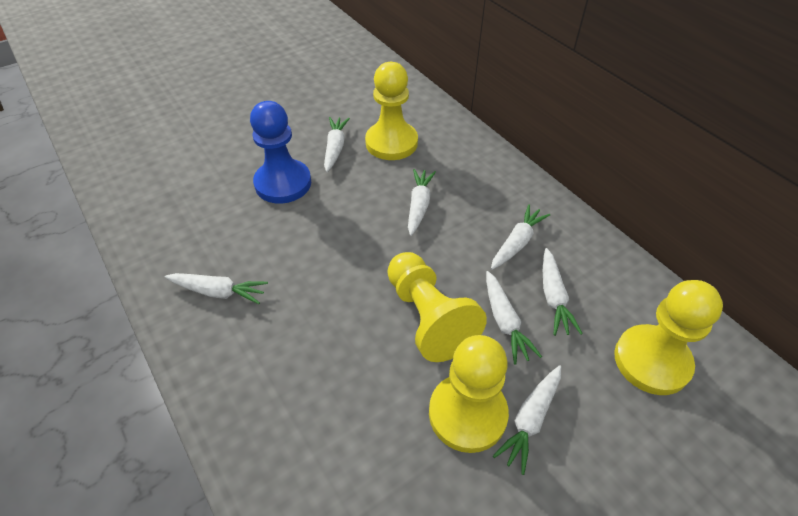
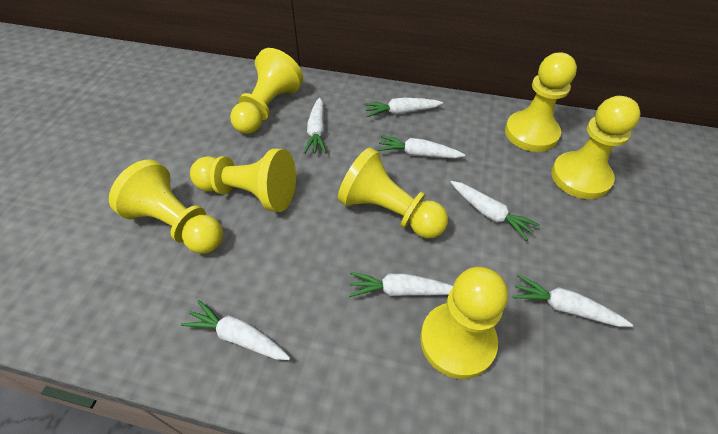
blue pawn: 1 -> 0
yellow pawn: 4 -> 7

